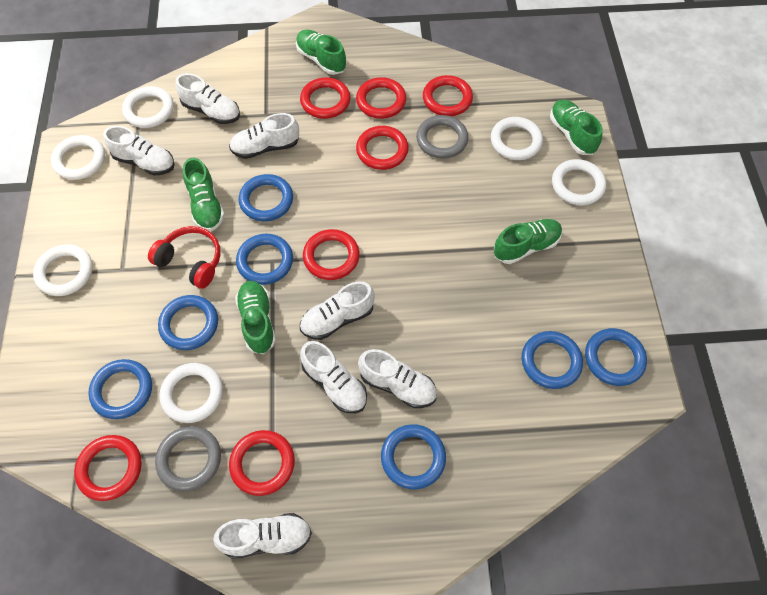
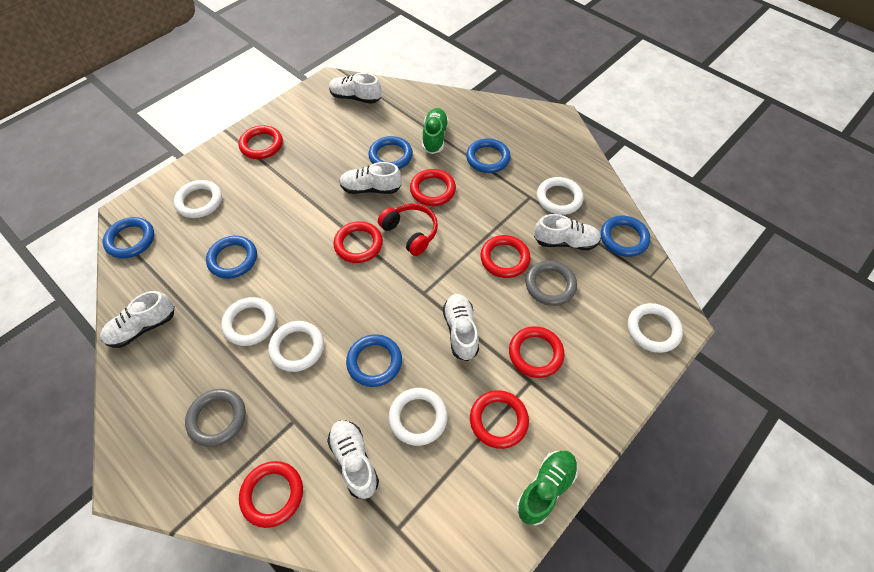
blue ring: 7 -> 6
green shoe: 5 -> 2
white shoe: 7 -> 6

